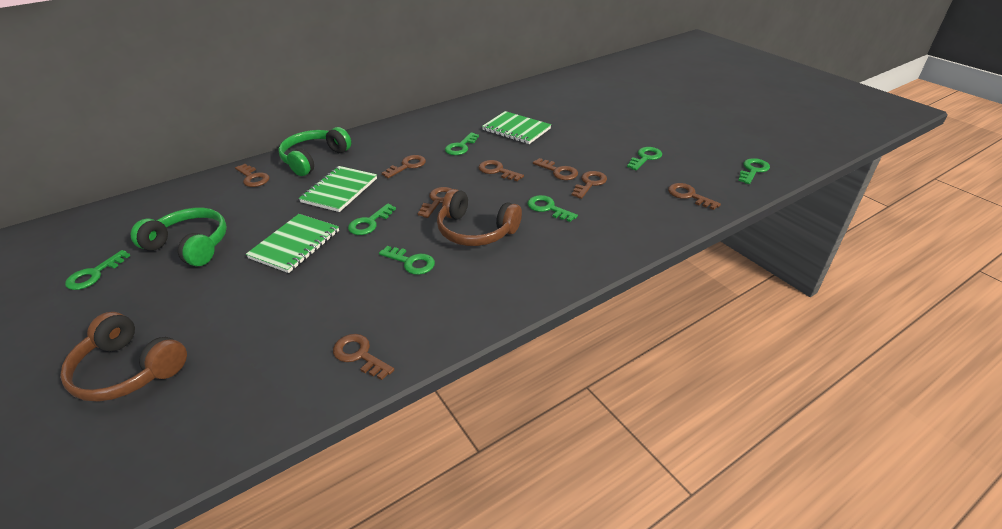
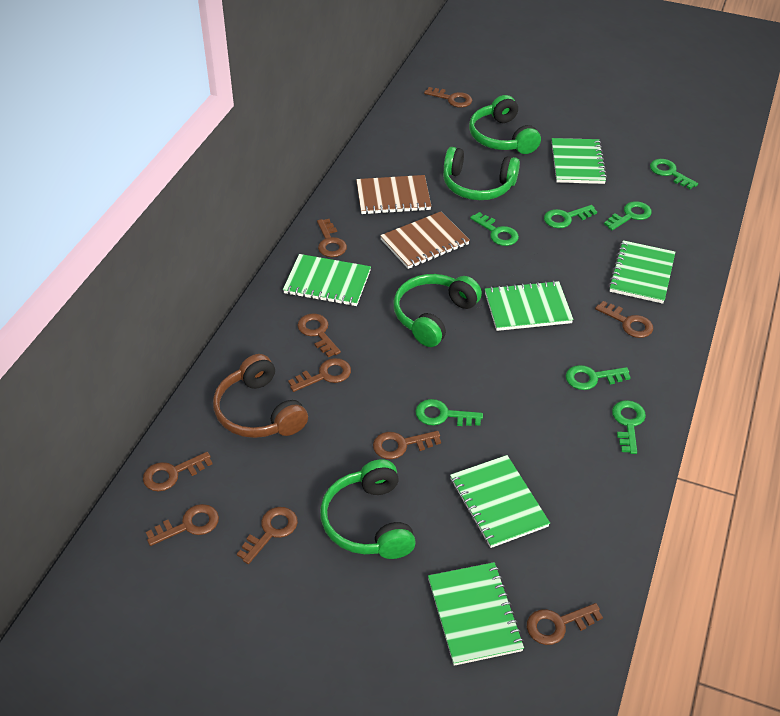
brown headphones: 2 -> 1
brown key: 8 -> 10
brown notebook: 0 -> 2
green headphones: 2 -> 4
green notebook: 3 -> 6

